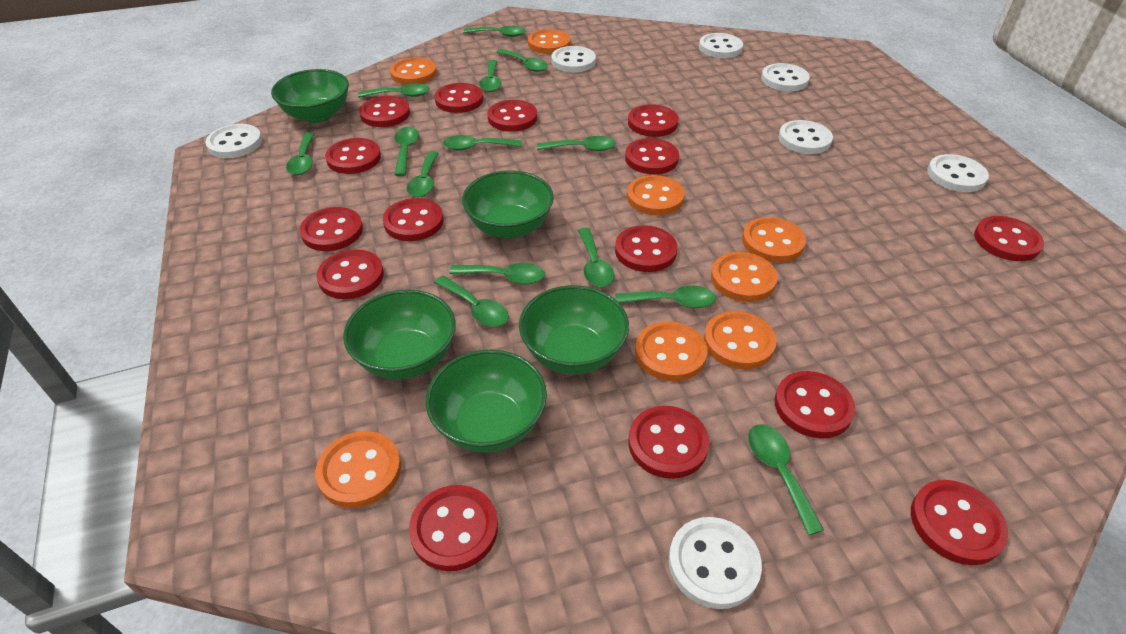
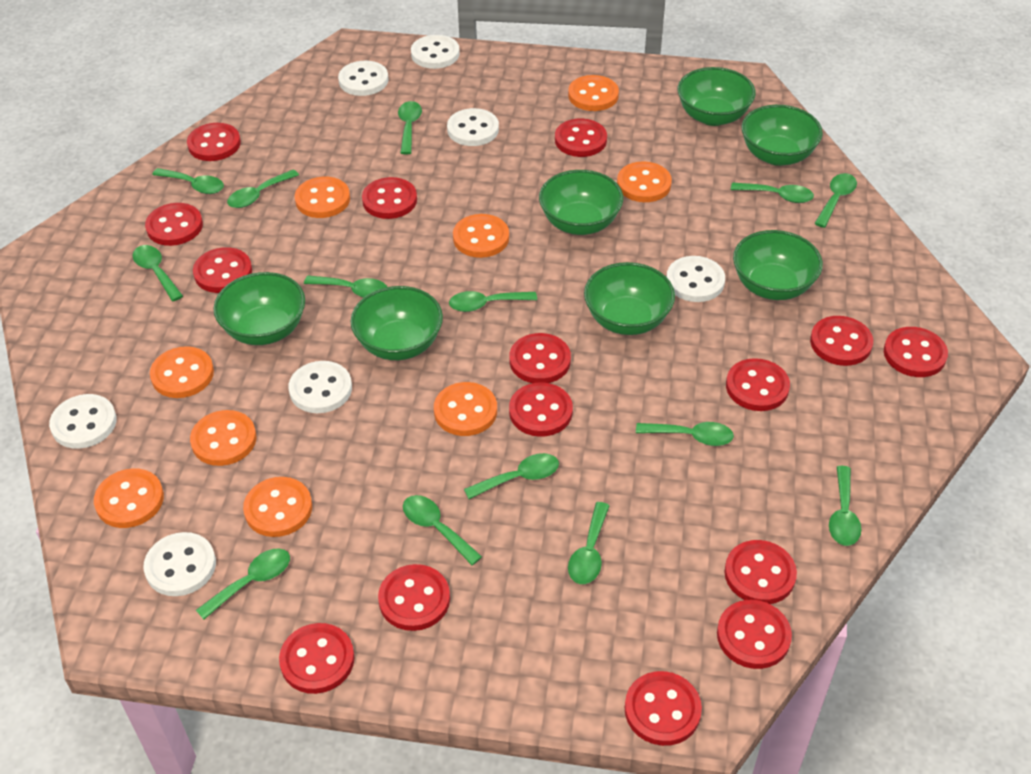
green bowl: 5 -> 7
orange button: 8 -> 9

